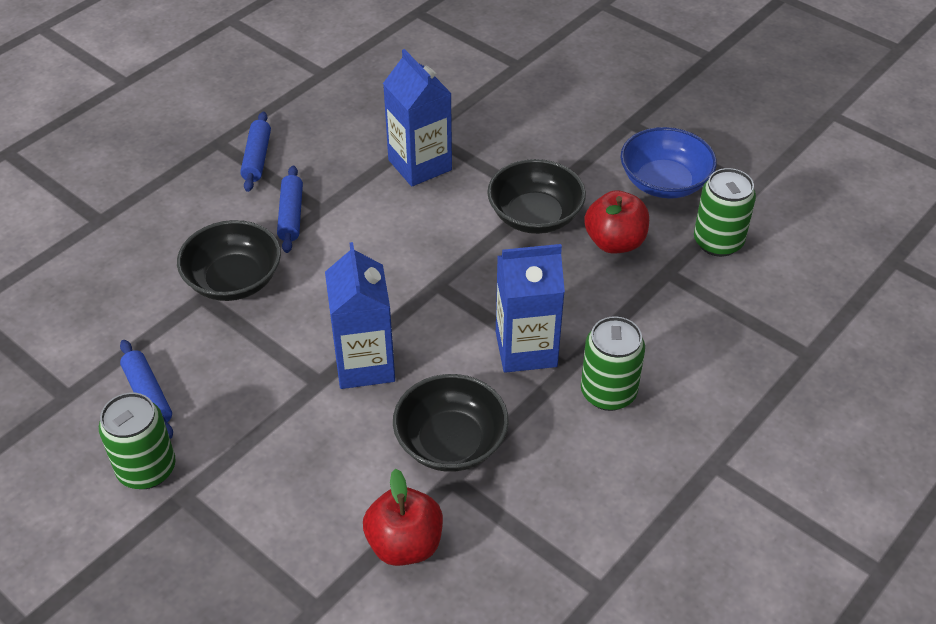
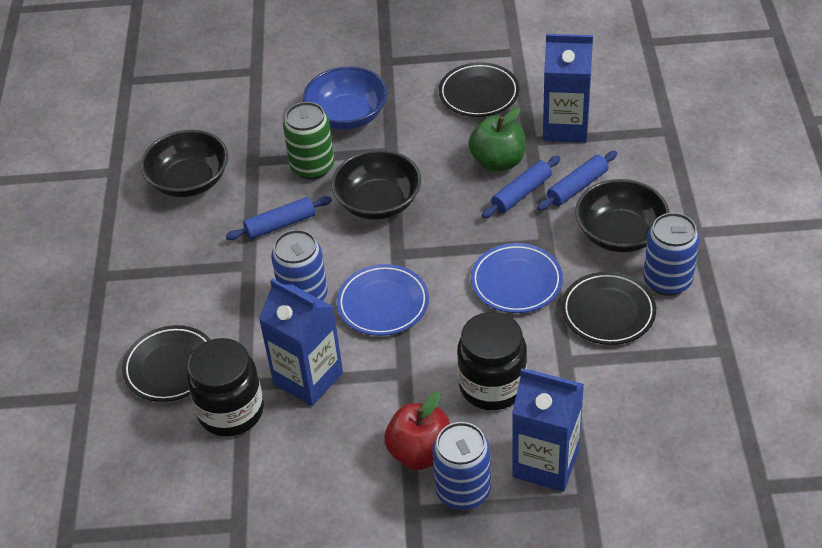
black jar: 0 -> 2
black plate: 0 -> 3
blue can: 0 -> 3
blue plate: 0 -> 2
green apple: 0 -> 1
green can: 3 -> 1
red apple: 2 -> 1

